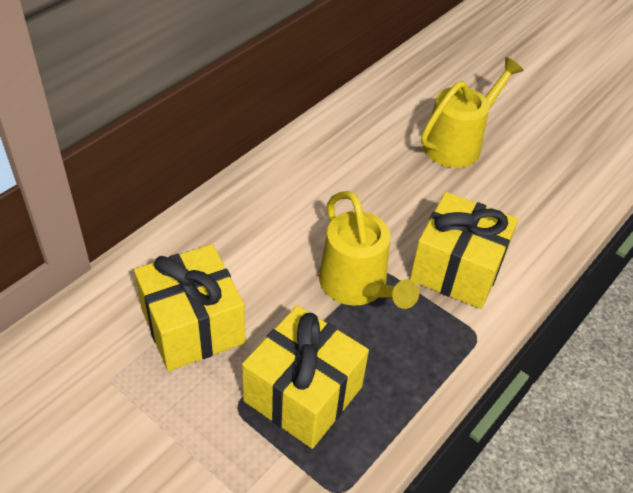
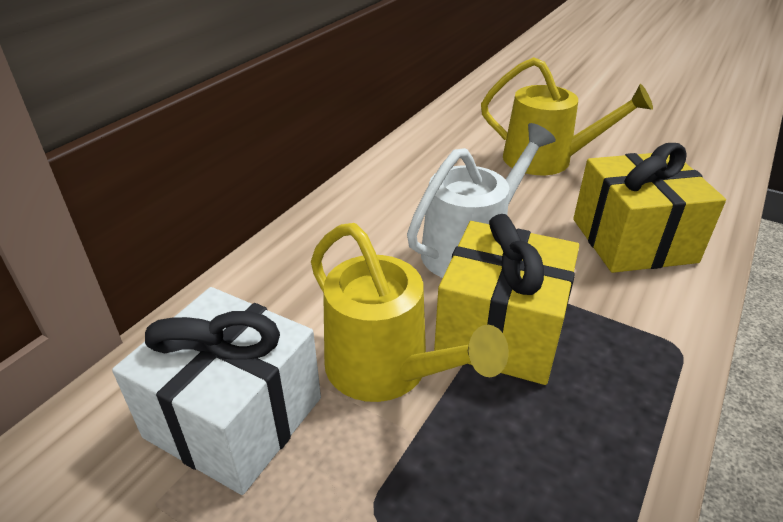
white gift: 0 -> 1
white watering can: 0 -> 1
yellow gift: 3 -> 2

